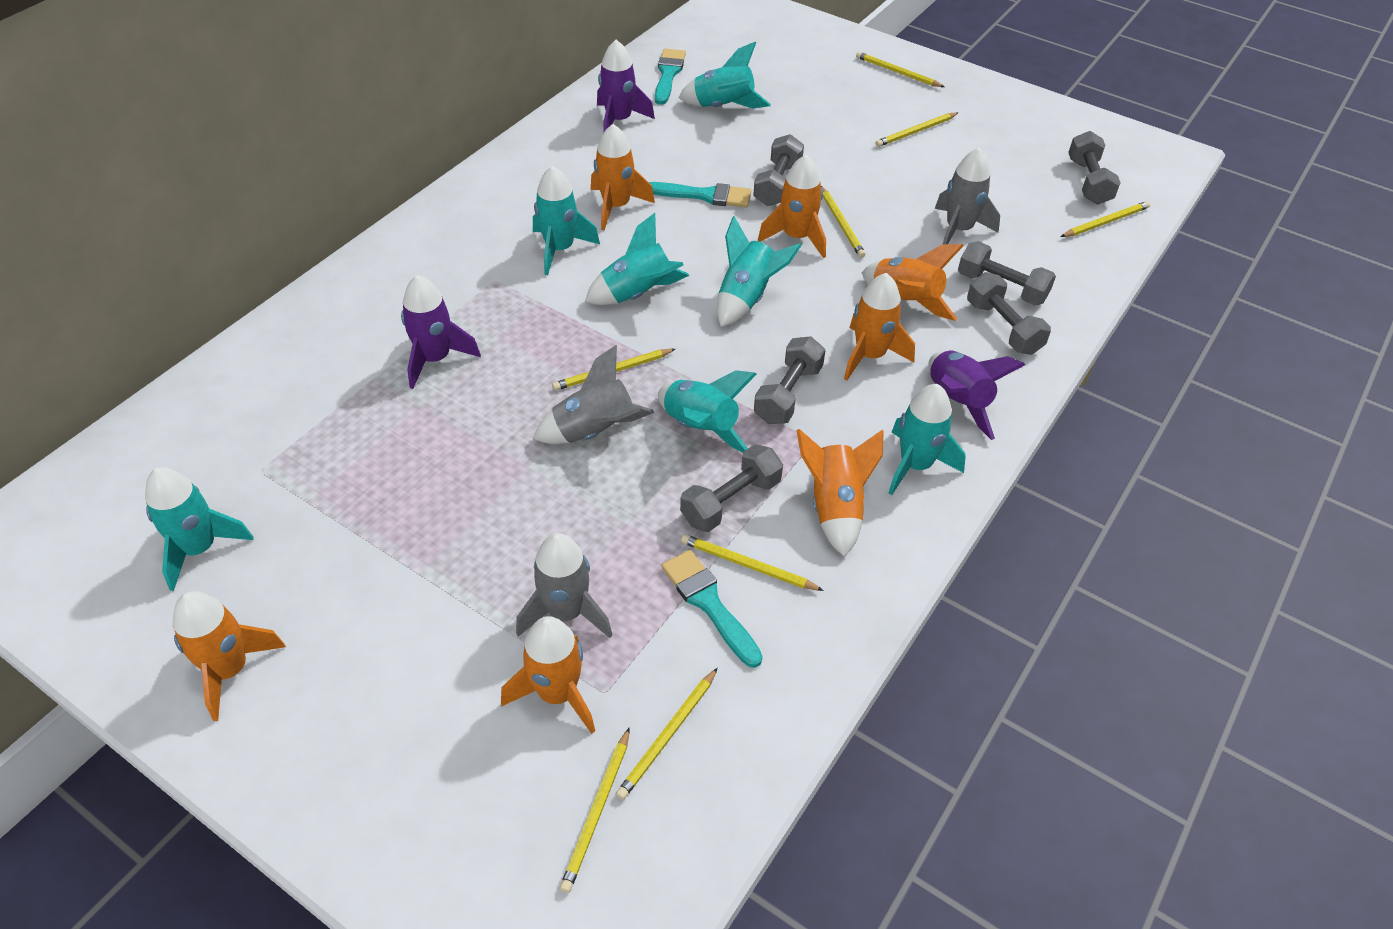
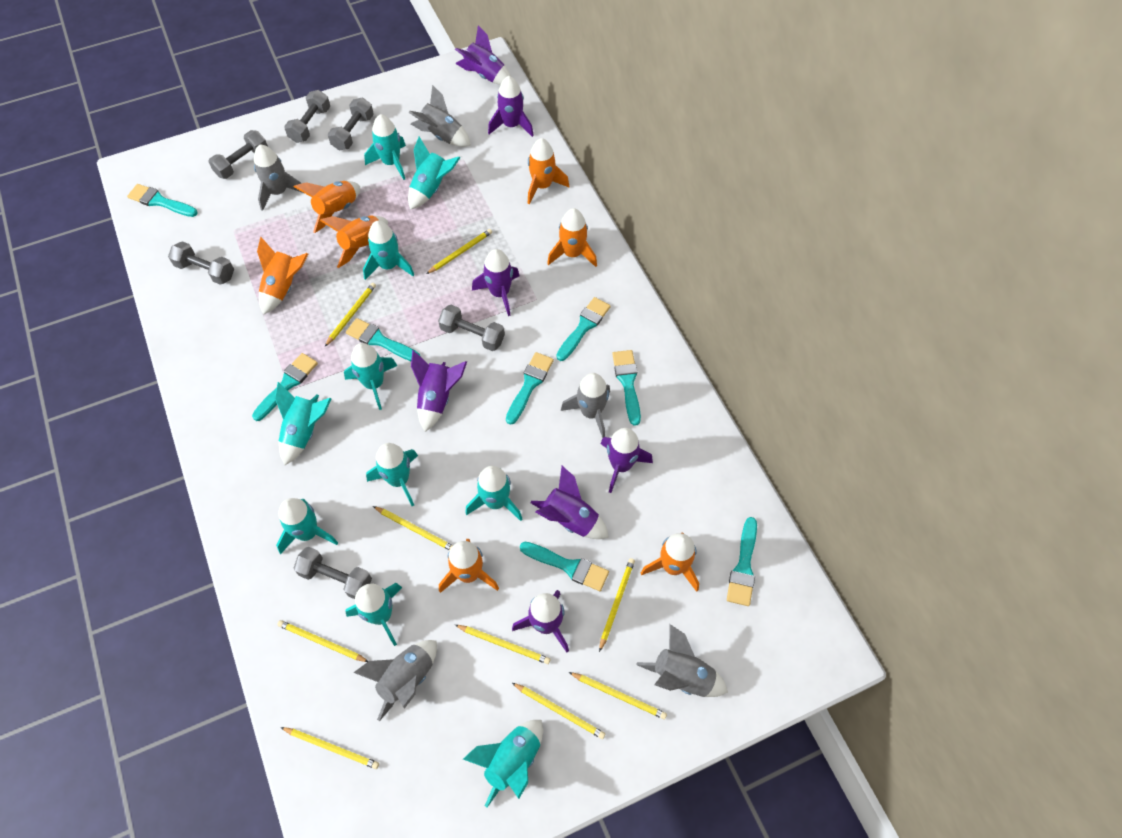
grey rocket: 3 -> 5
purple rocket: 3 -> 7
turquoise brush: 3 -> 8
turquoise rocket: 7 -> 10
yellow pencil: 8 -> 9

